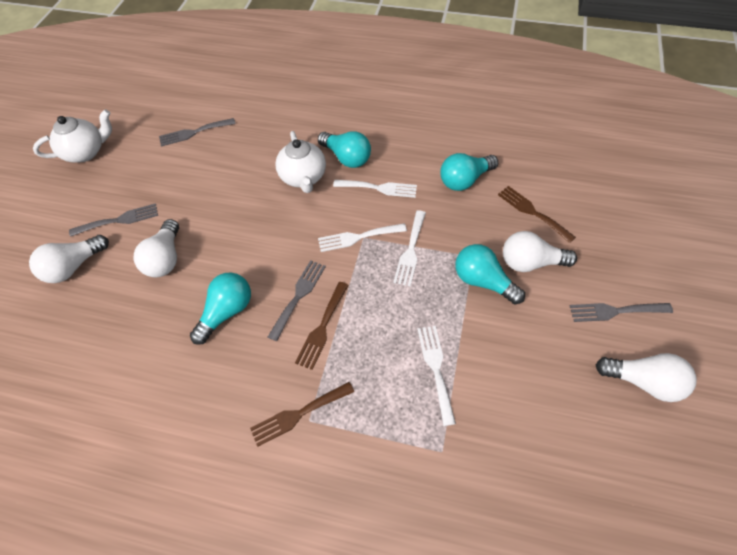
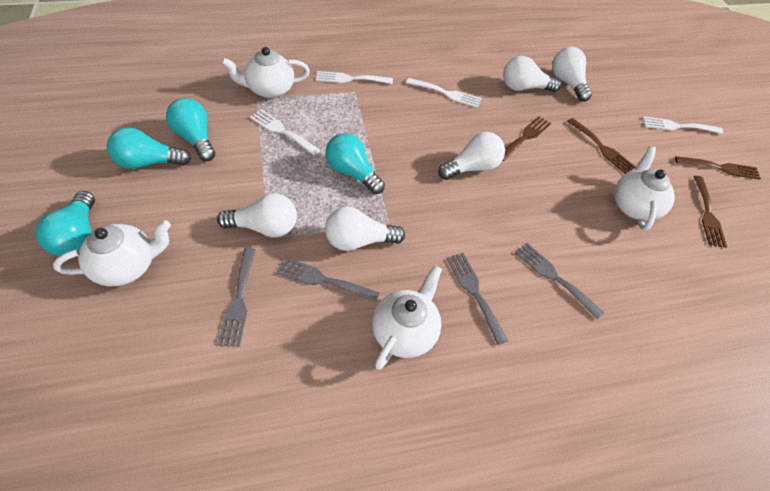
brown fork: 3 -> 4
white light bulb: 4 -> 5
white teapot: 2 -> 4

